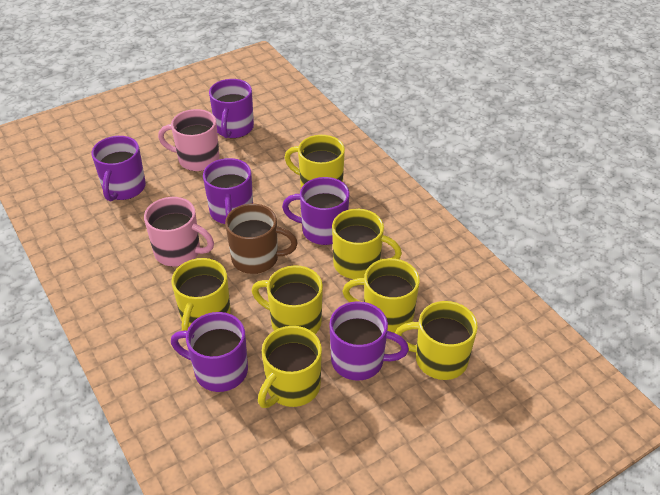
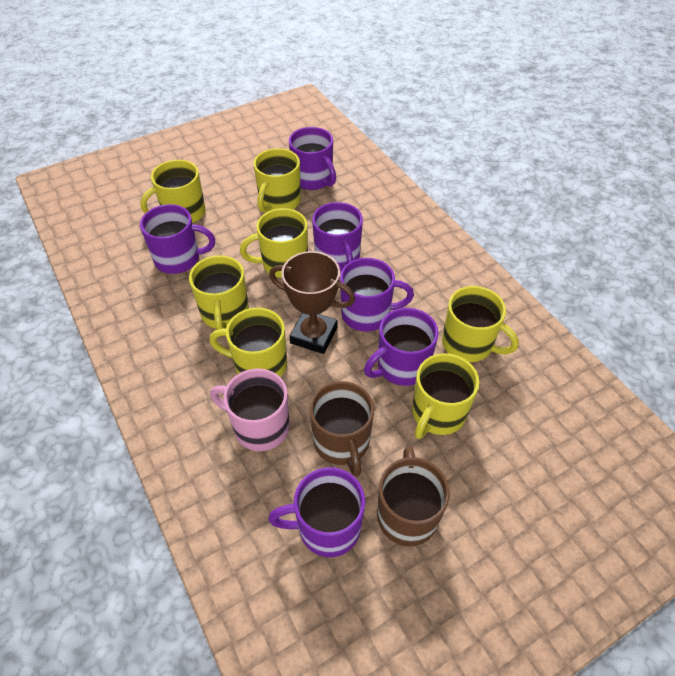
brown mug: 1 -> 2
brown trophy: 0 -> 1
pink mug: 2 -> 1

